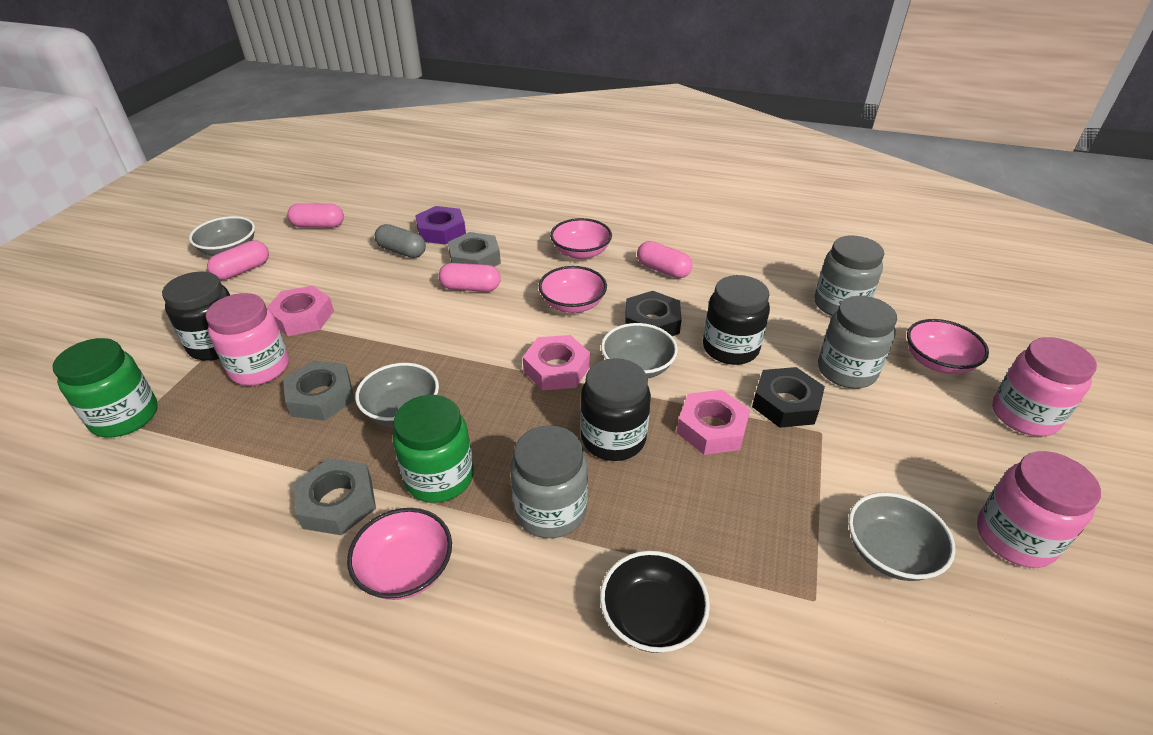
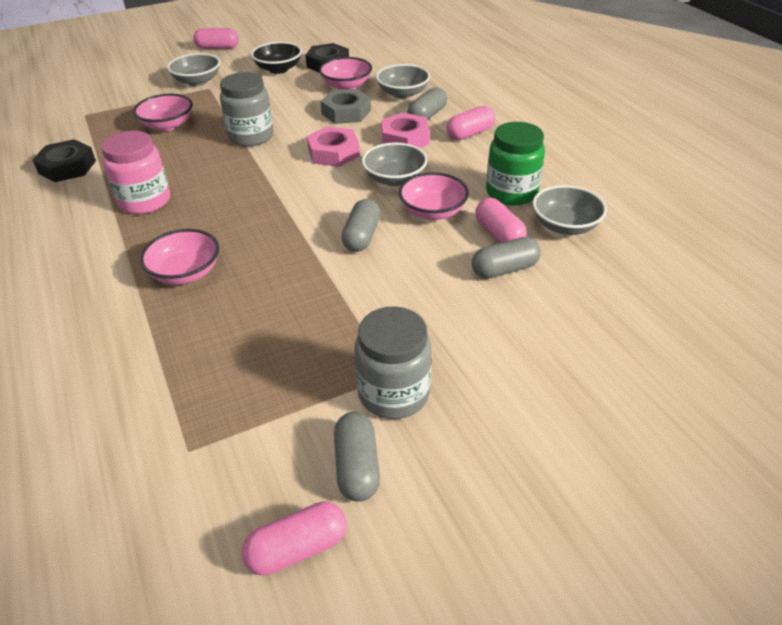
black jar: 3 -> 0
green jar: 2 -> 1
grey capsule: 1 -> 4
grey jar: 3 -> 2
grey nut: 3 -> 1
pink jar: 3 -> 1
pink nut: 3 -> 2
purple nut: 1 -> 0

